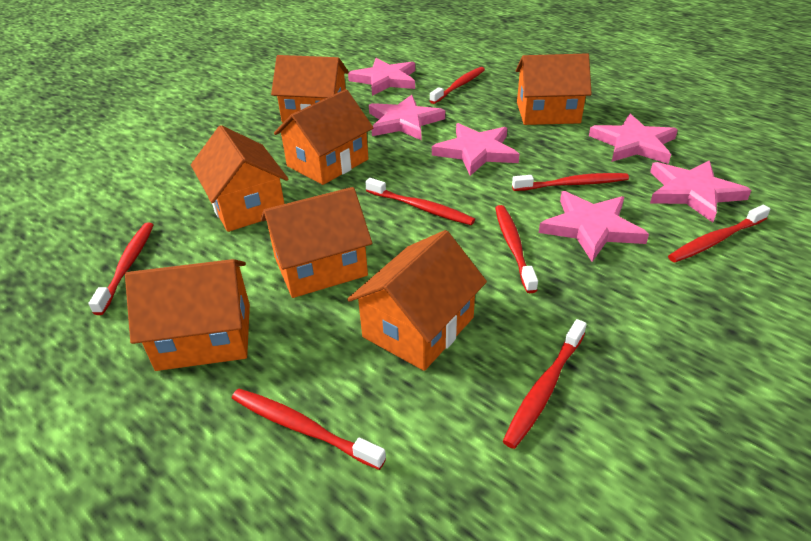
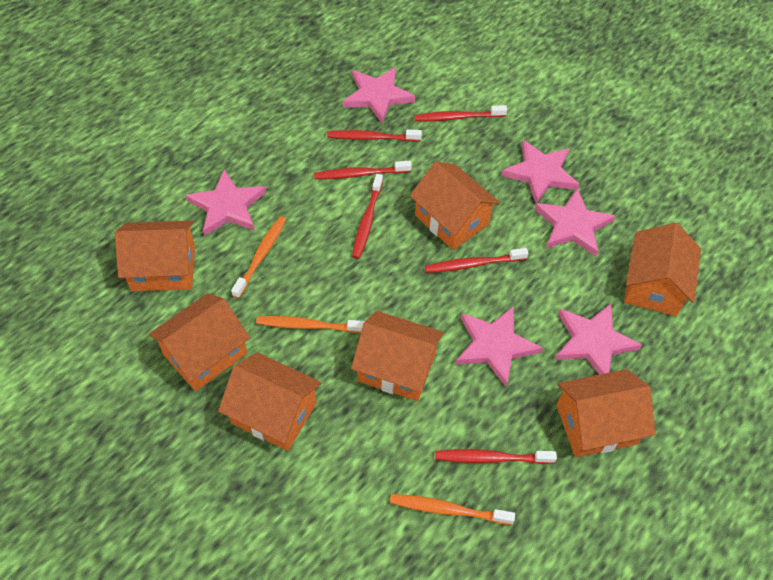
orange toothbrush: 0 -> 3
red toothbrush: 8 -> 6

